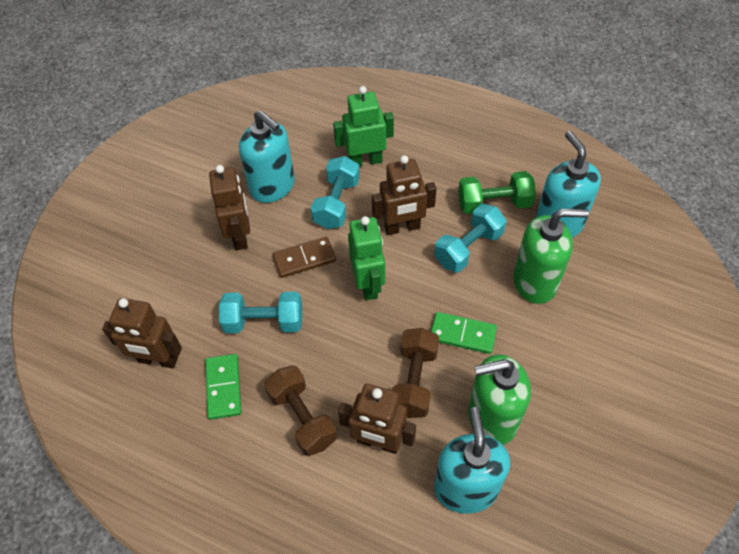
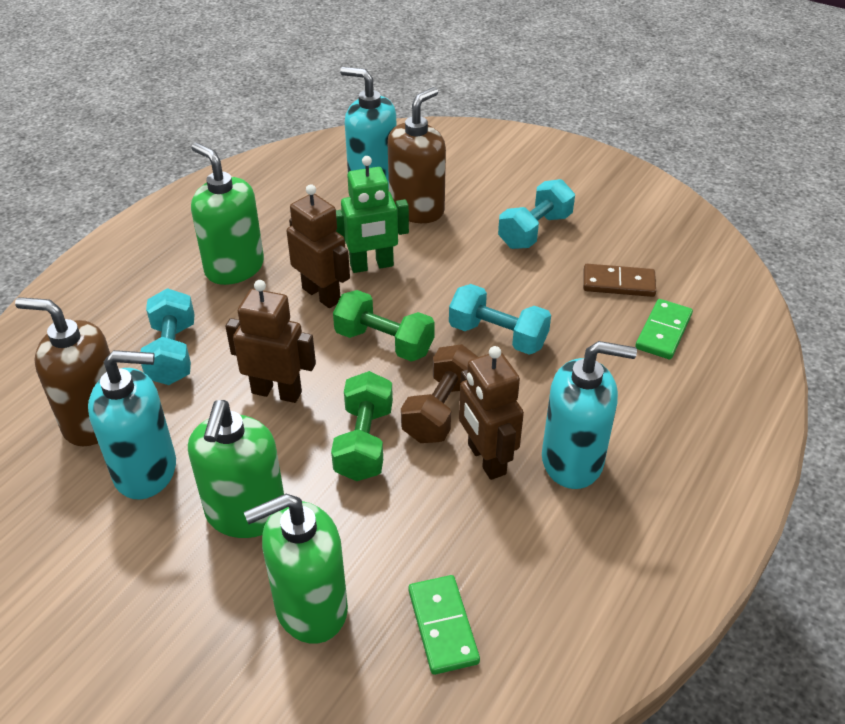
brown dumbbell: 2 -> 1
brown robot: 4 -> 3
brown soap dispenser: 0 -> 2
green dumbbell: 1 -> 2
green robot: 2 -> 1
green soap dispenser: 2 -> 3

